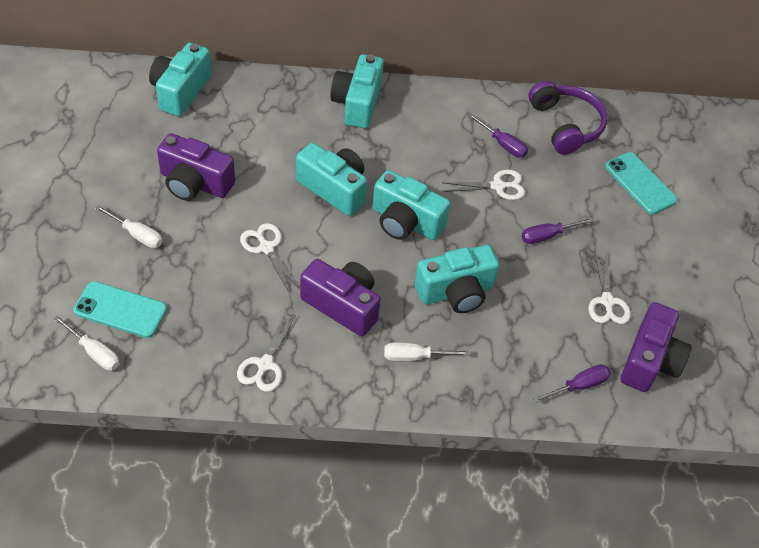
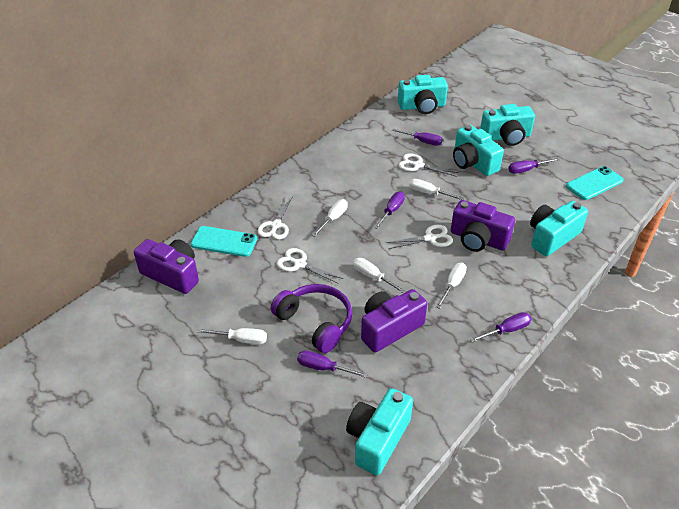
purple screwdriver: 3 -> 5
white screwdriver: 3 -> 5

